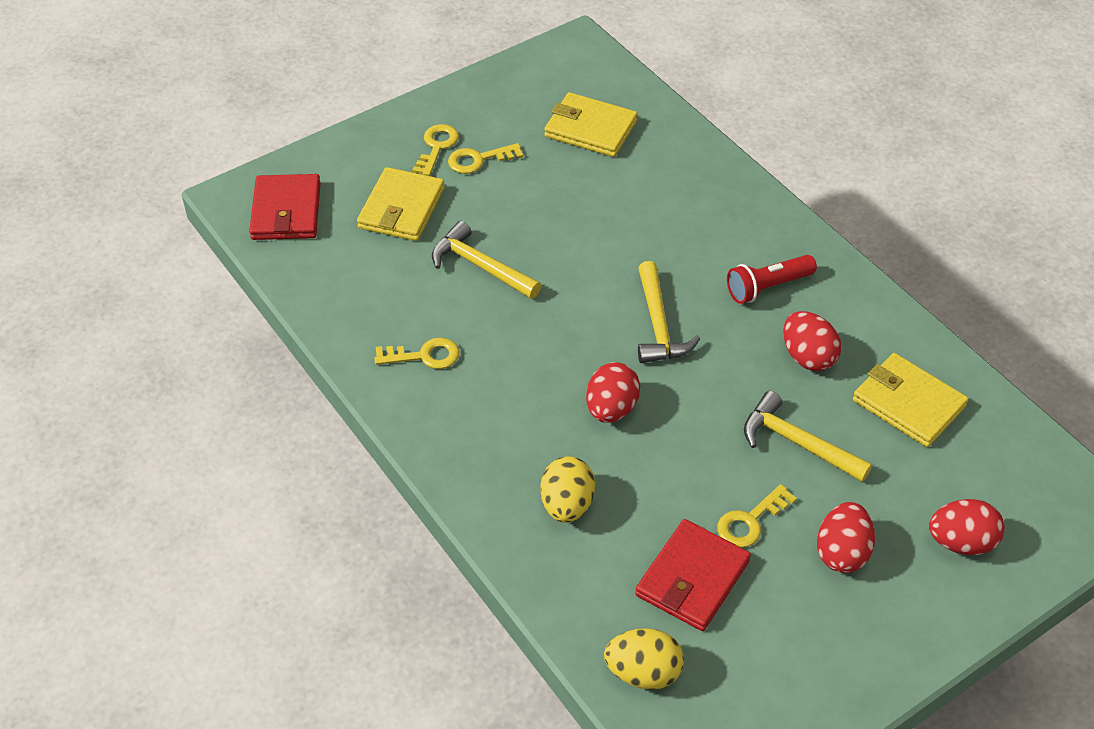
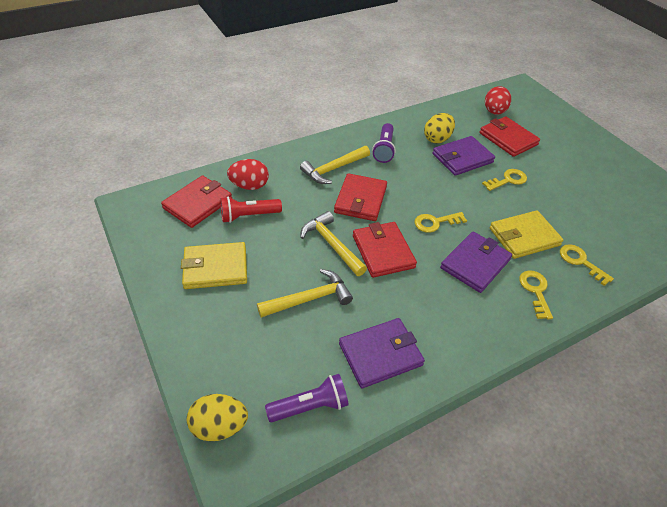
purple flashlight: 0 -> 2
purple wallet: 0 -> 3
red egg: 4 -> 2
red wallet: 2 -> 4
yellow wallet: 3 -> 2

